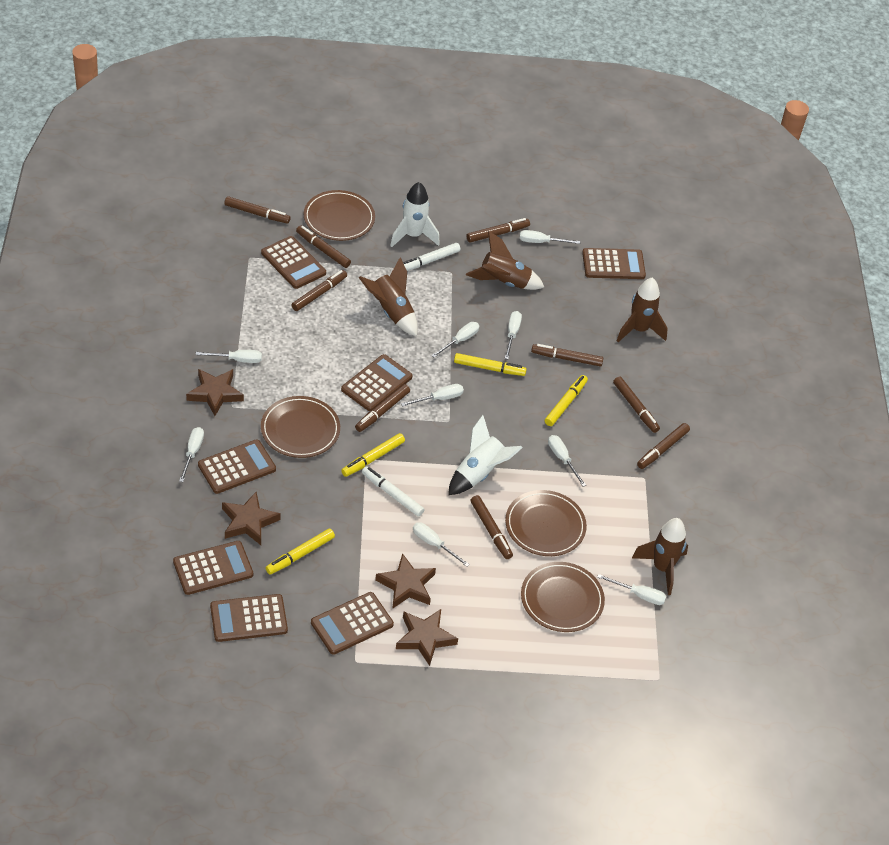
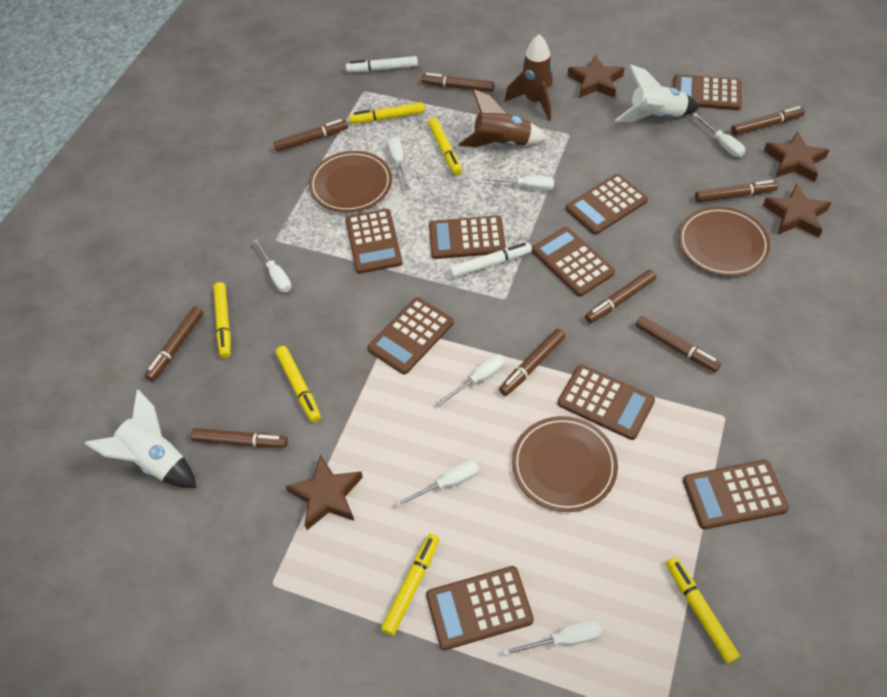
brown calculator: 7 -> 9
brown plate: 4 -> 3
brown rocket: 4 -> 2
white screwdriver: 9 -> 7
yellow marker: 4 -> 6

